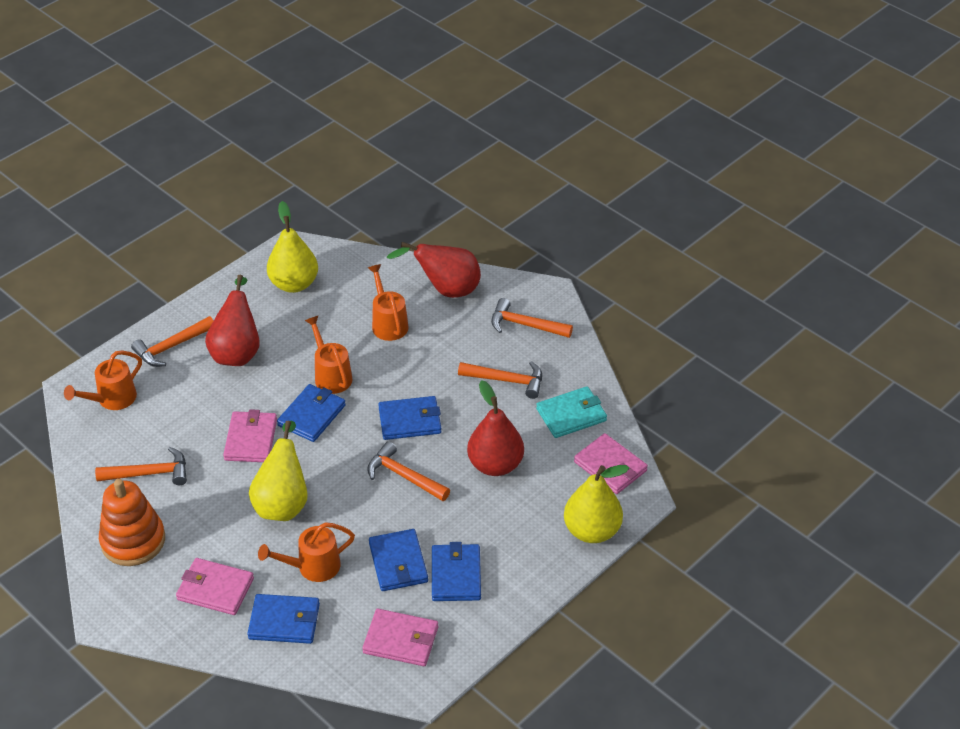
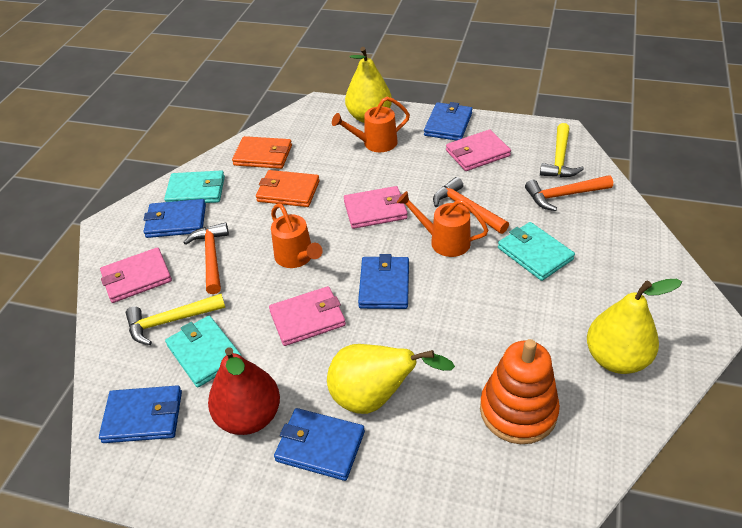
orange hammer: 5 -> 3
orange wallet: 0 -> 2
orange watering can: 4 -> 3
red pear: 3 -> 1
turquoise wallet: 1 -> 3
yellow hammer: 0 -> 2

